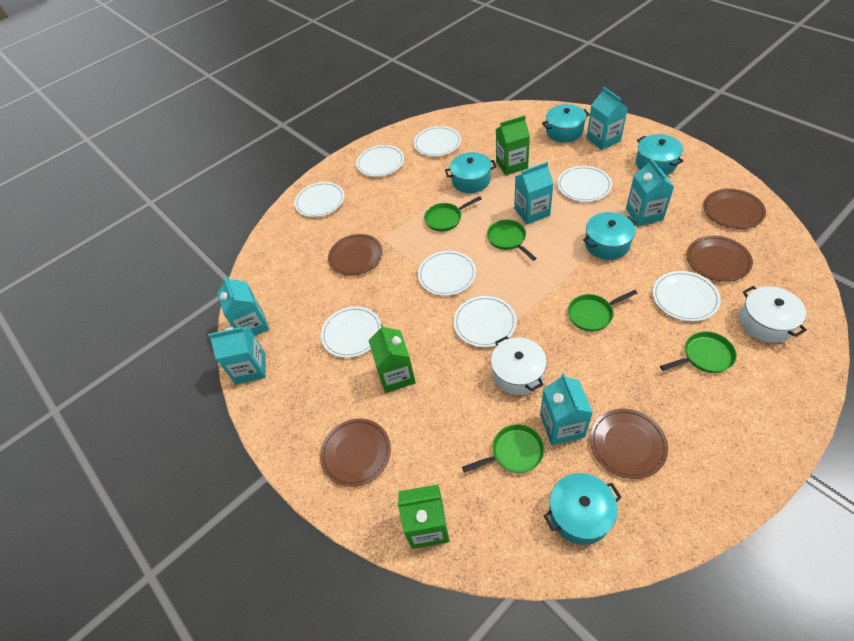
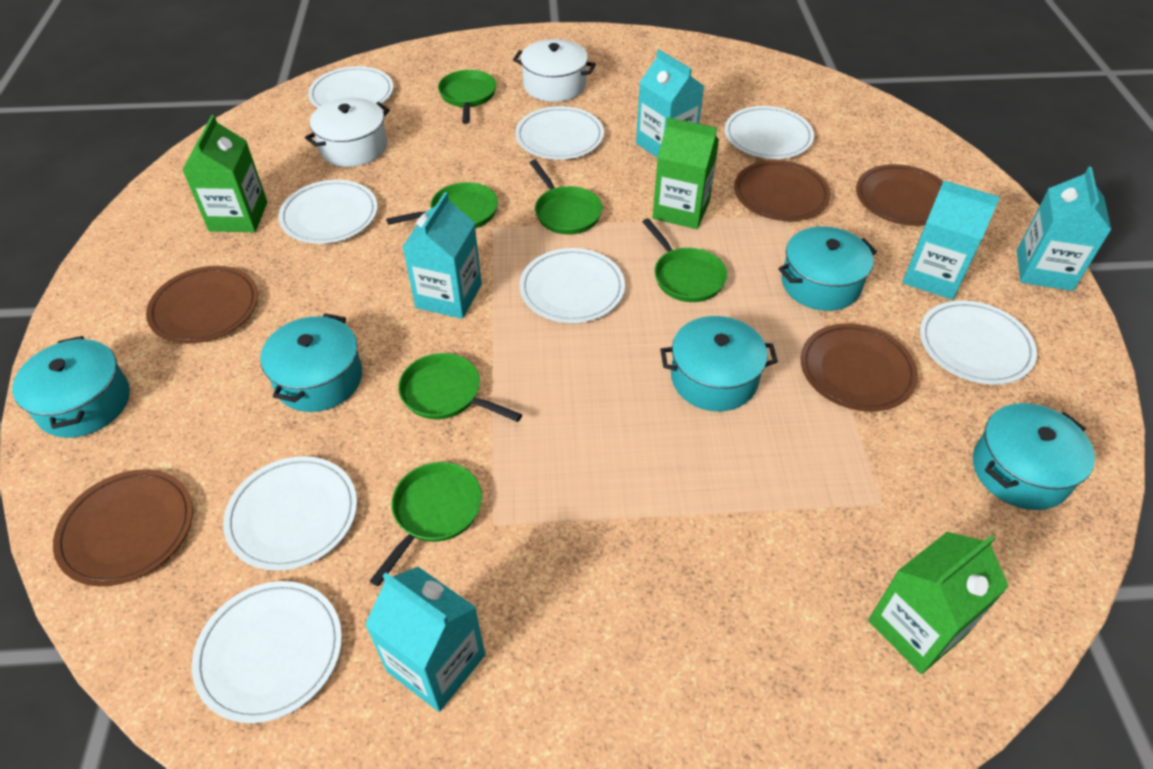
green pan: 5 -> 6
turquoise carton: 6 -> 5

